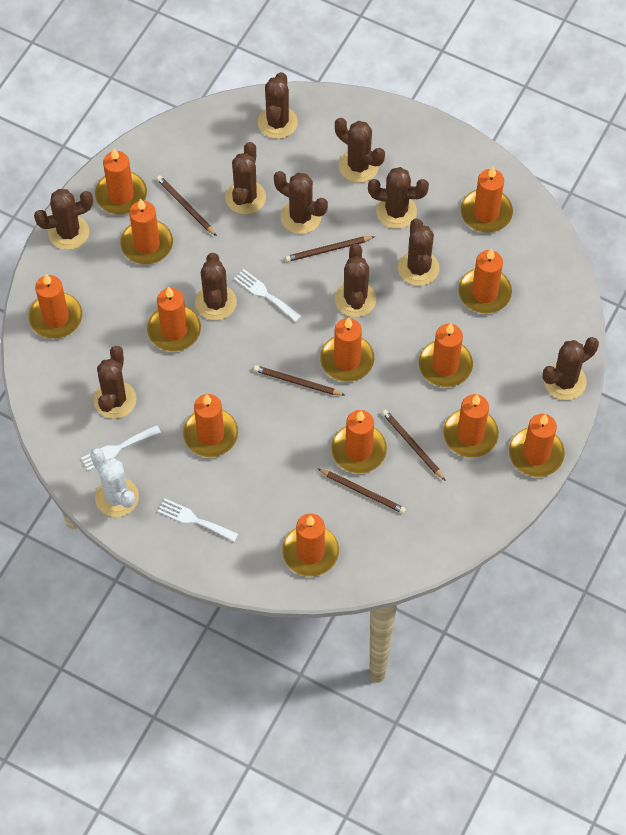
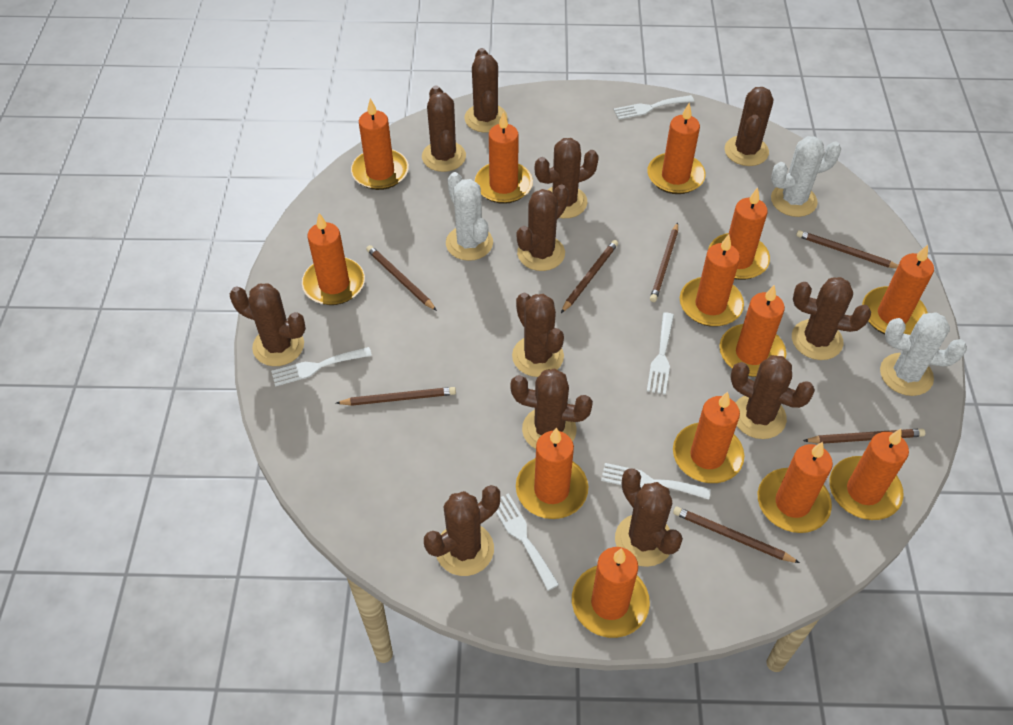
brown cactus: 11 -> 12
brown pencil: 5 -> 7
white cactus: 1 -> 3
white fork: 3 -> 5

